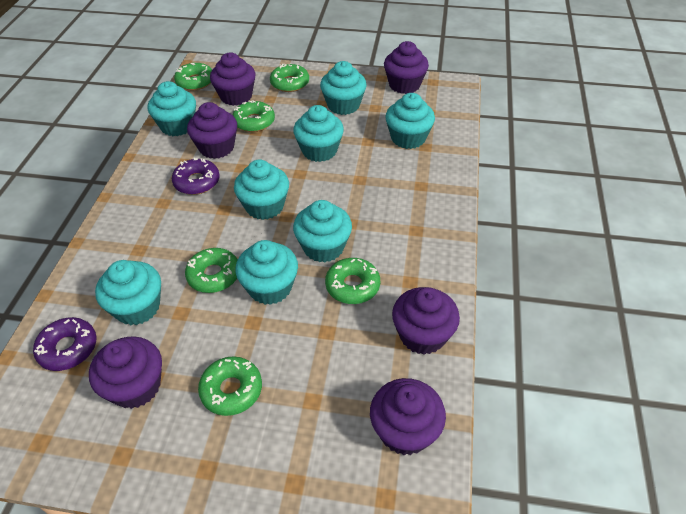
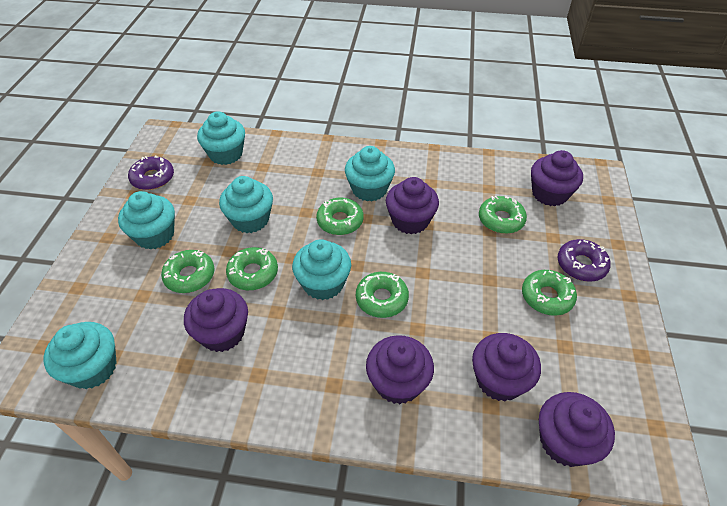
turquoise cupcake: 8 -> 6

